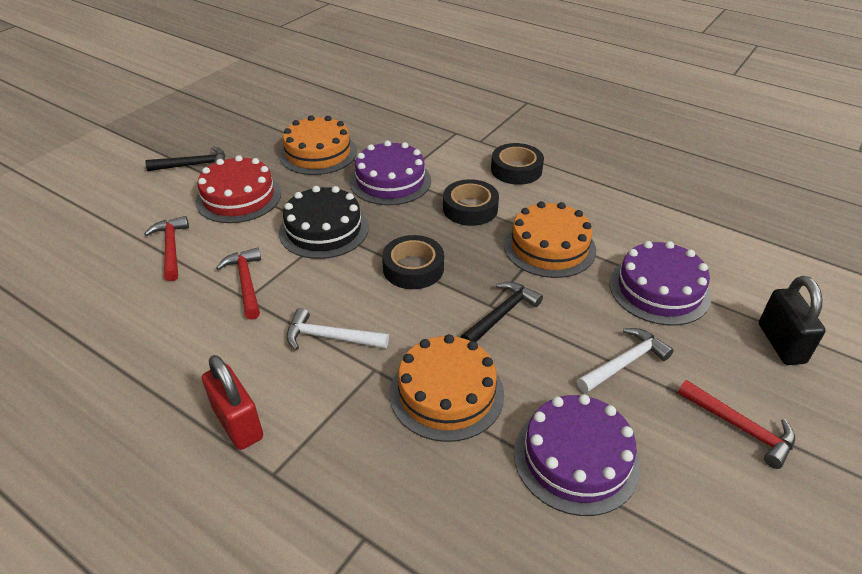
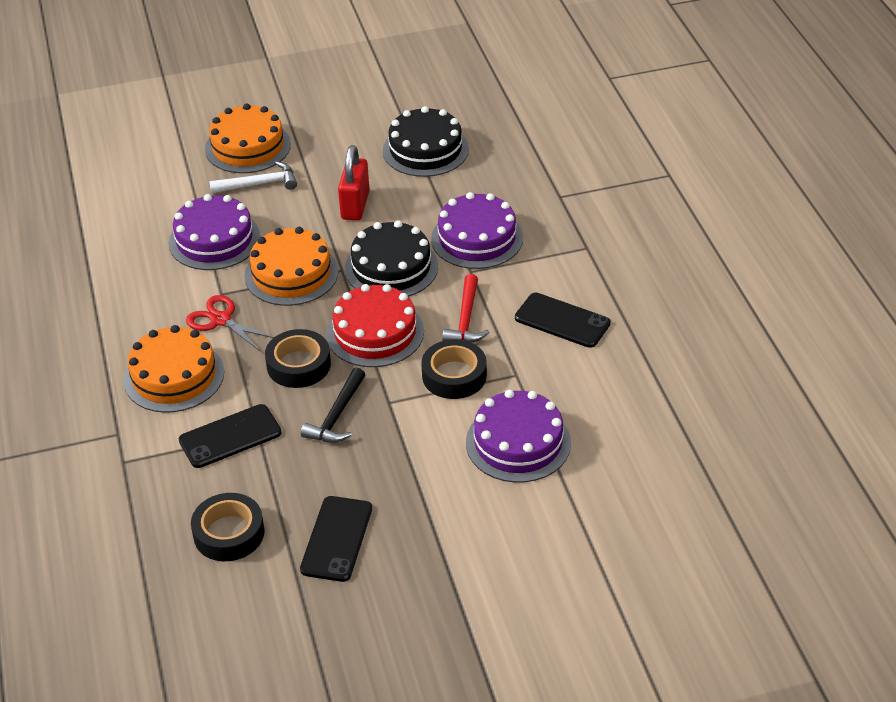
black cake: 1 -> 2
black hammer: 2 -> 1
black padlock: 1 -> 0
black phone: 0 -> 3
red hammer: 3 -> 1
red scissors: 0 -> 1
white hammer: 2 -> 1

